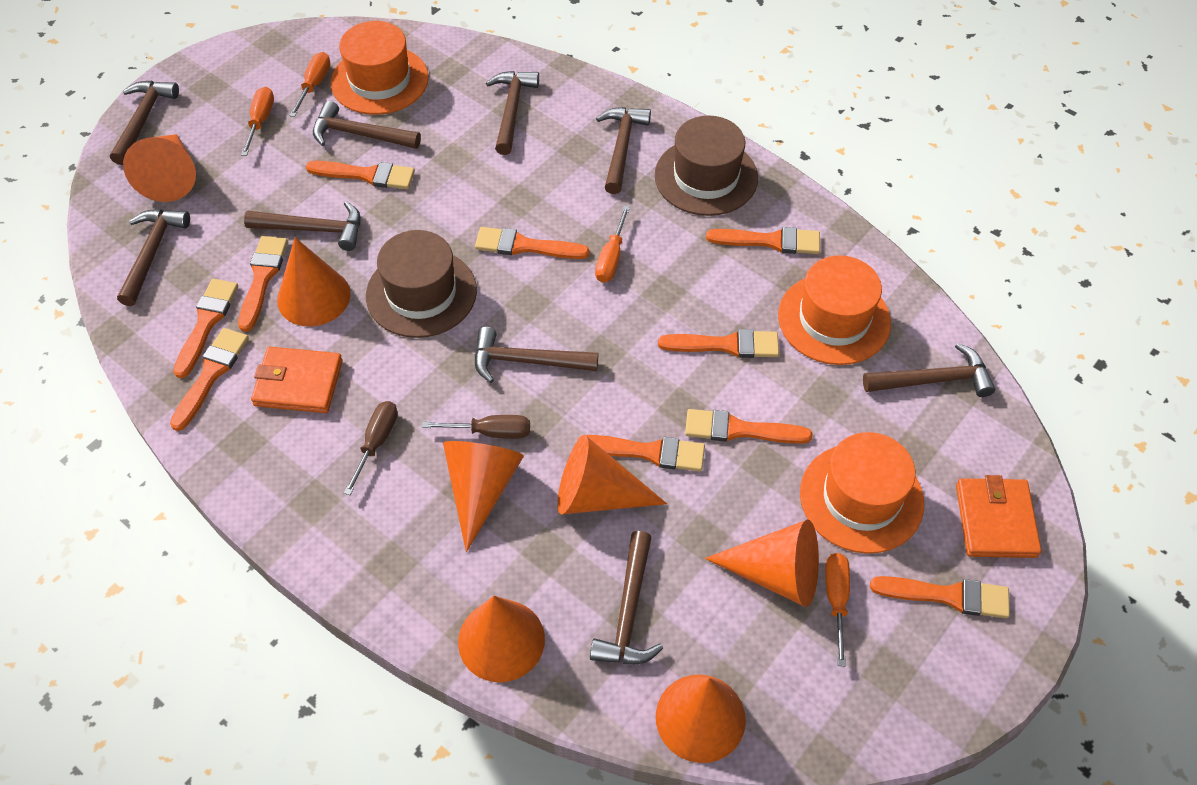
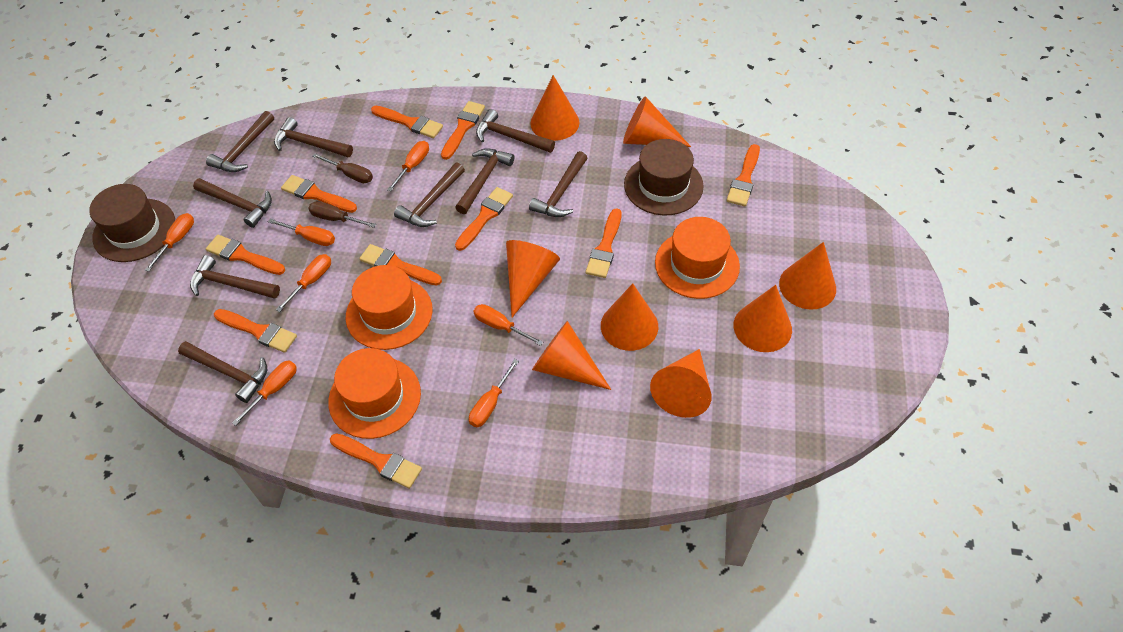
orange cone: 7 -> 8
orange screwdriver: 4 -> 7
orange wallet: 2 -> 0

